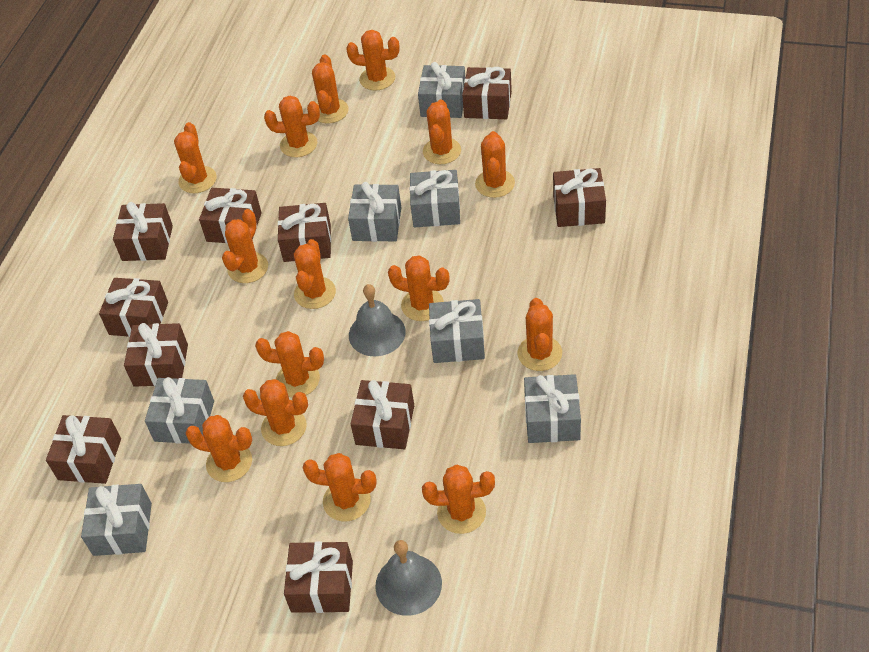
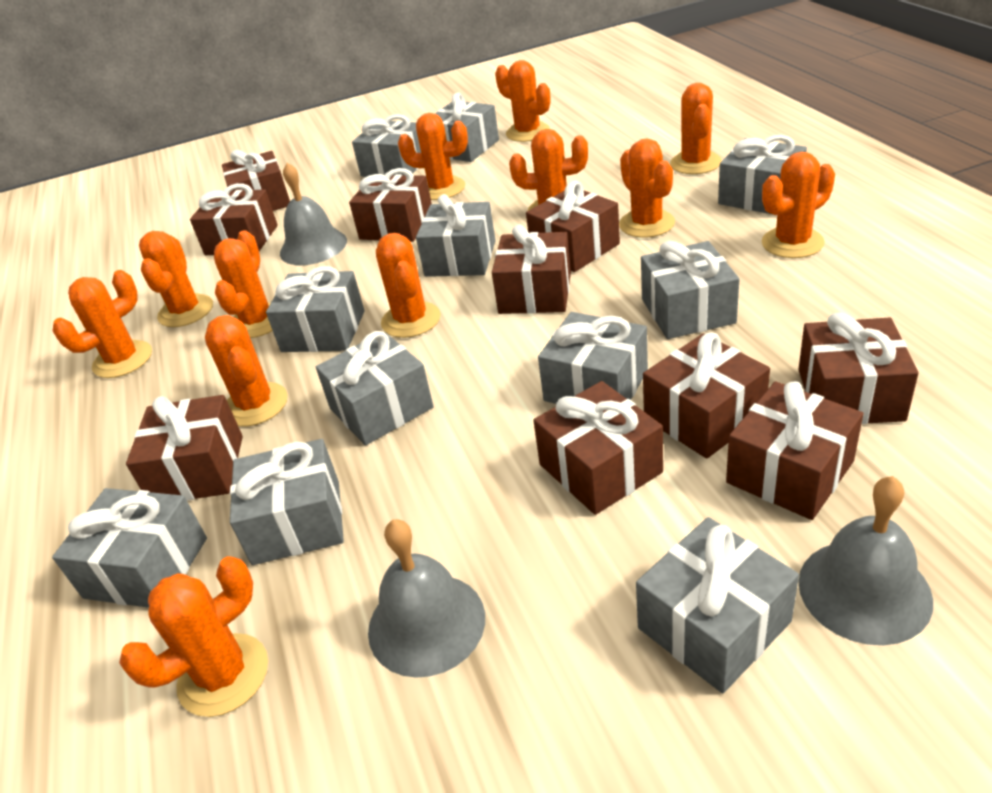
grey bell: 2 -> 3
grey gift: 7 -> 11
orange cactus: 15 -> 12

